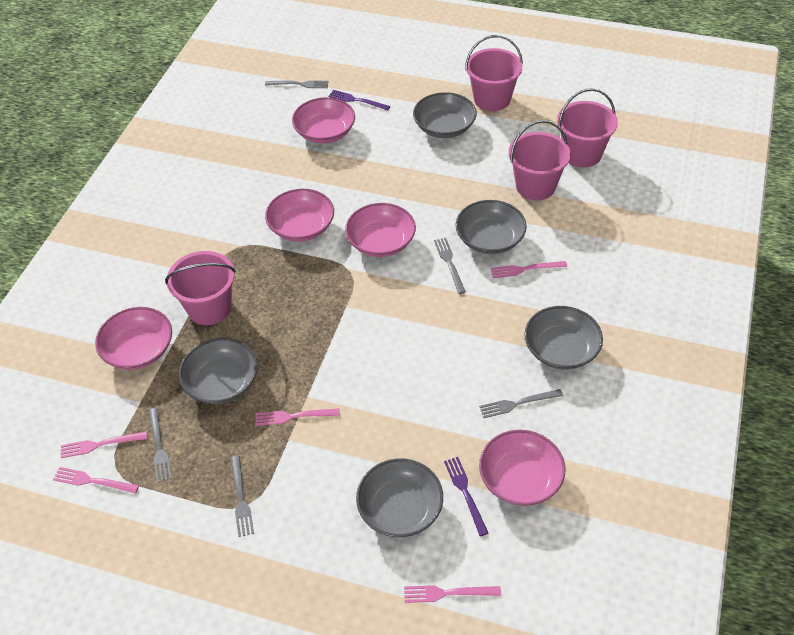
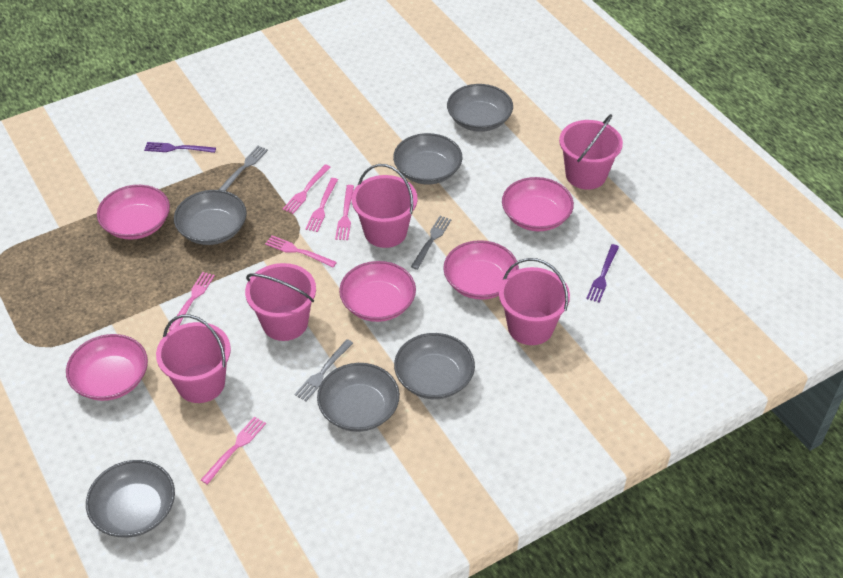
grey bowl: 5 -> 6
grey fork: 5 -> 3
pink bucket: 4 -> 5
pink fork: 5 -> 6

